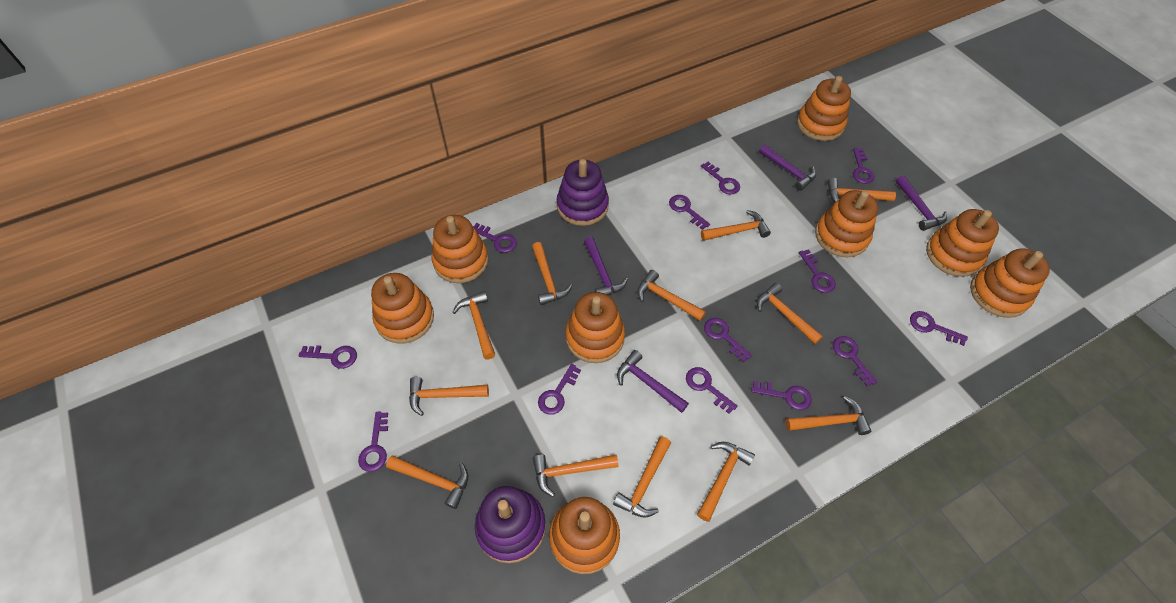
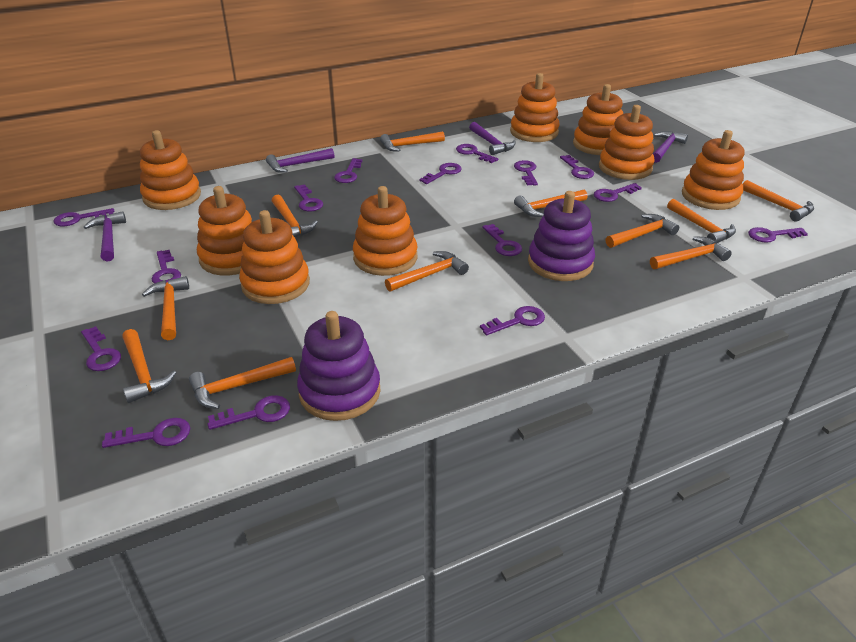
orange hammer: 12 -> 11
purple key: 13 -> 15

